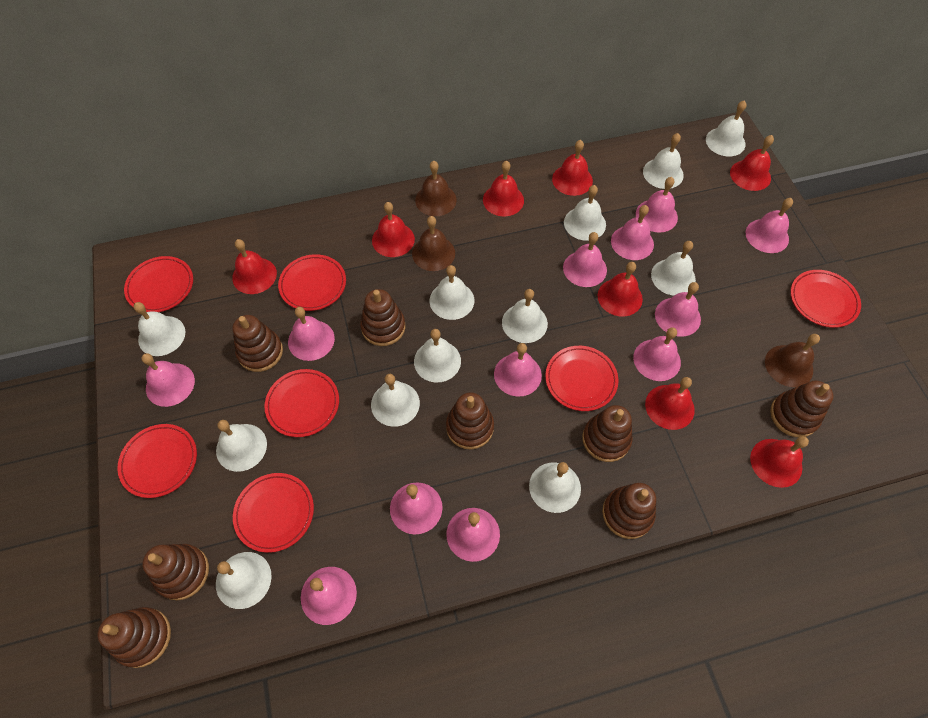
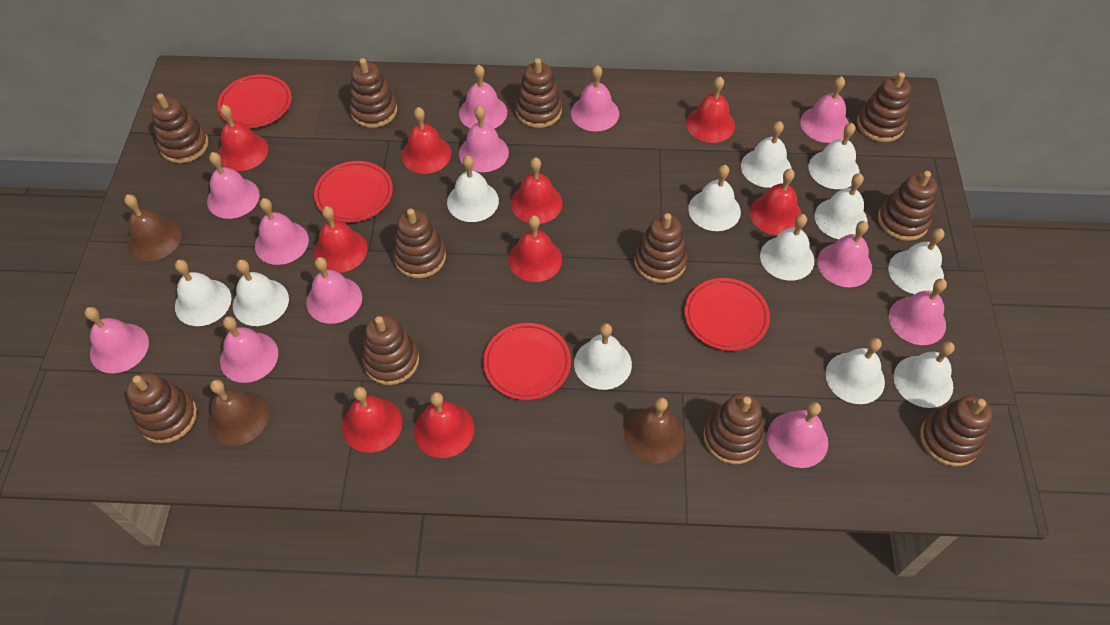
brown stacking toy: 8 -> 11
red bell: 8 -> 9
red plate: 7 -> 4

